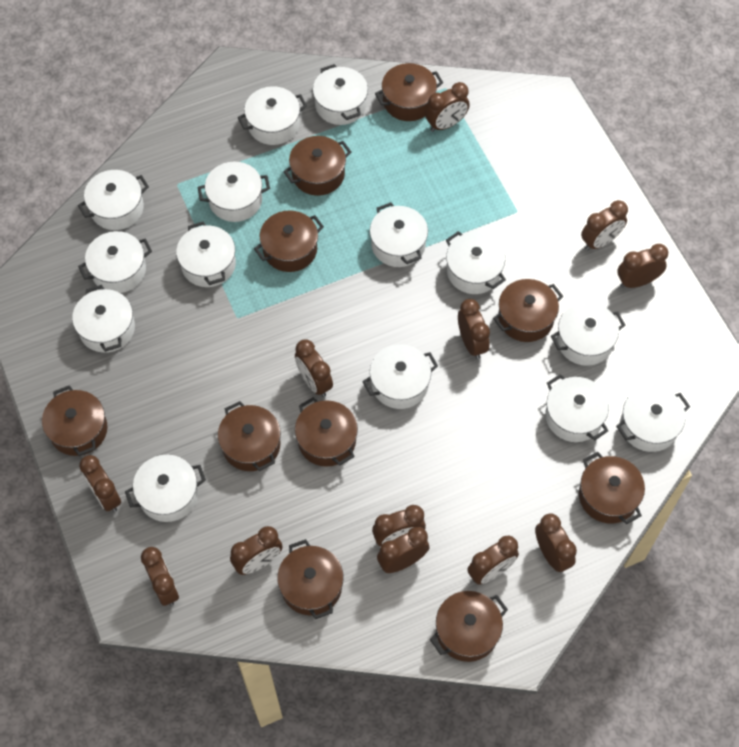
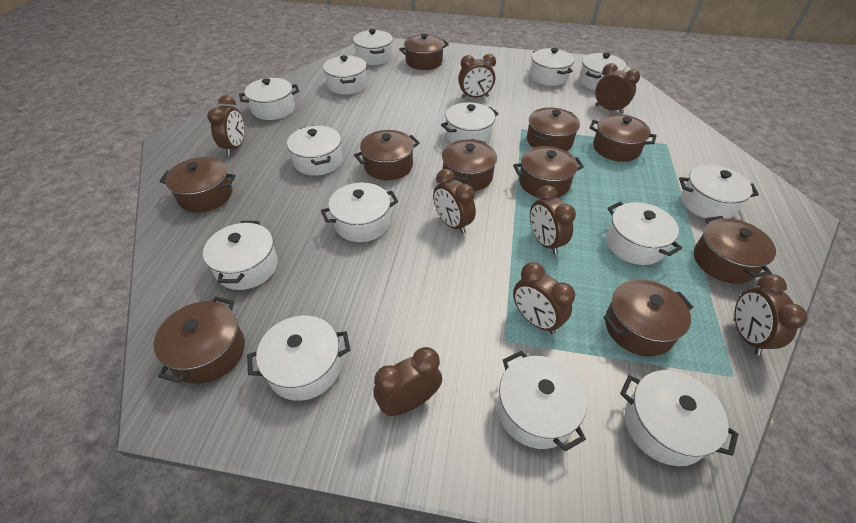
brown clock: 12 -> 8

